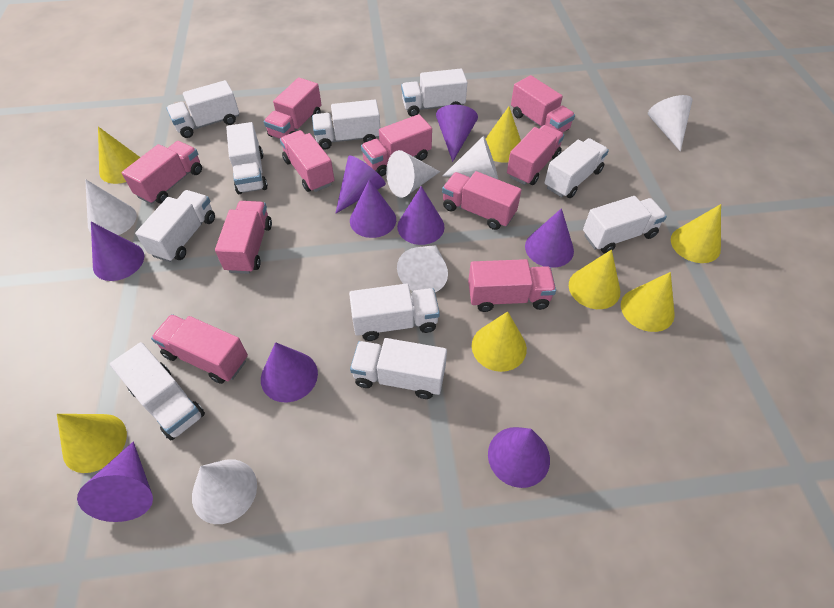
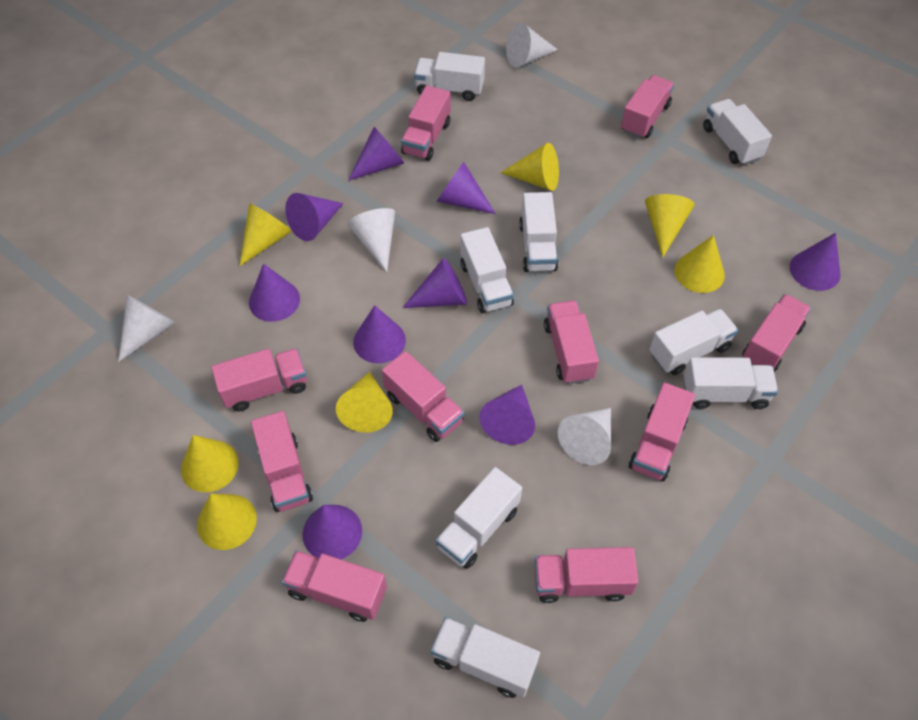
white cone: 6 -> 4
white truck: 10 -> 8

